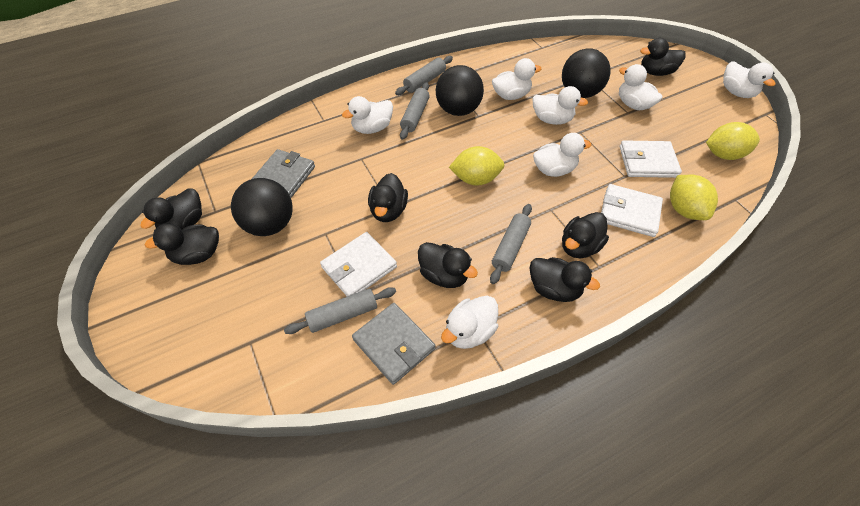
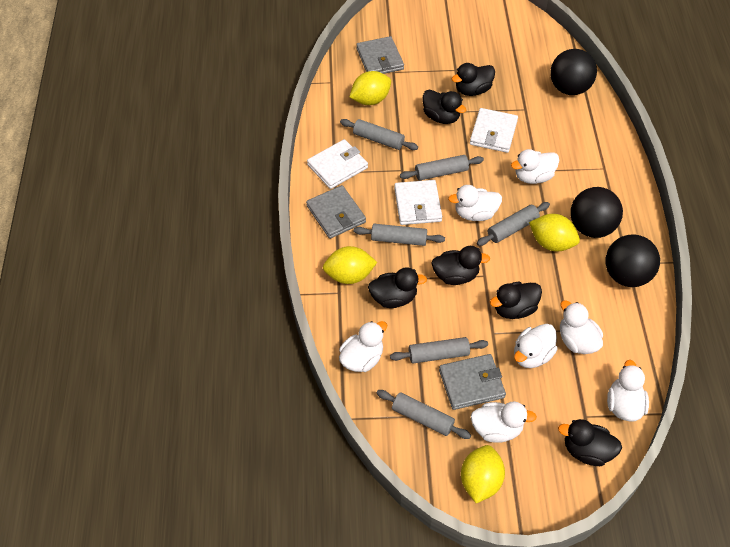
black duck: 7 -> 6
grey rolling pin: 4 -> 6
grey wallet: 2 -> 3
yellow lemon: 3 -> 4

